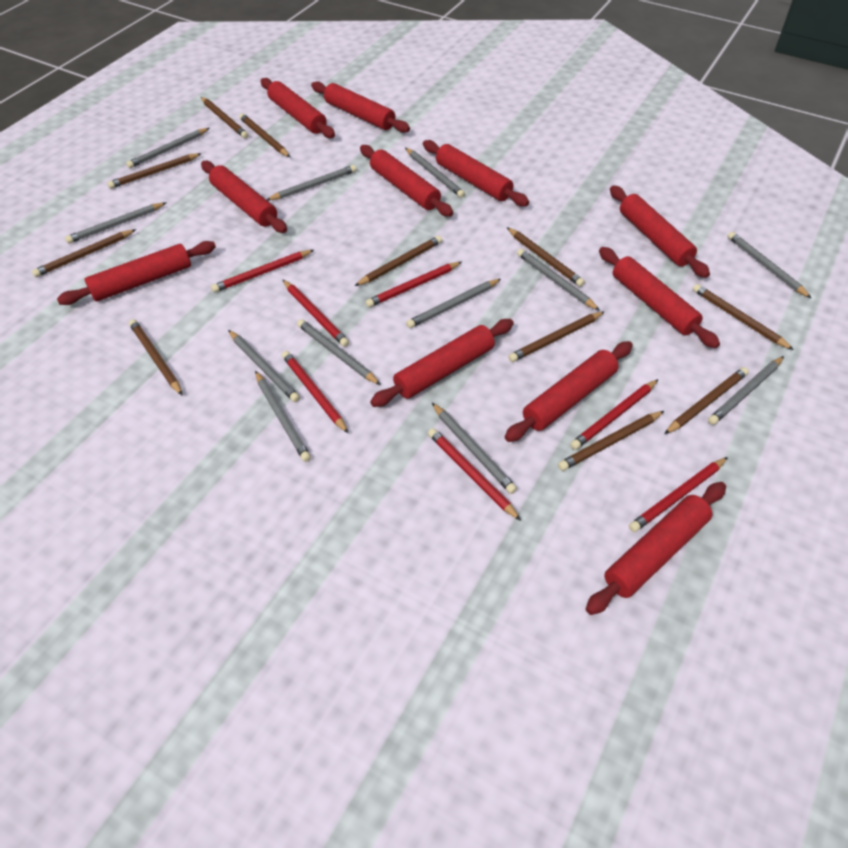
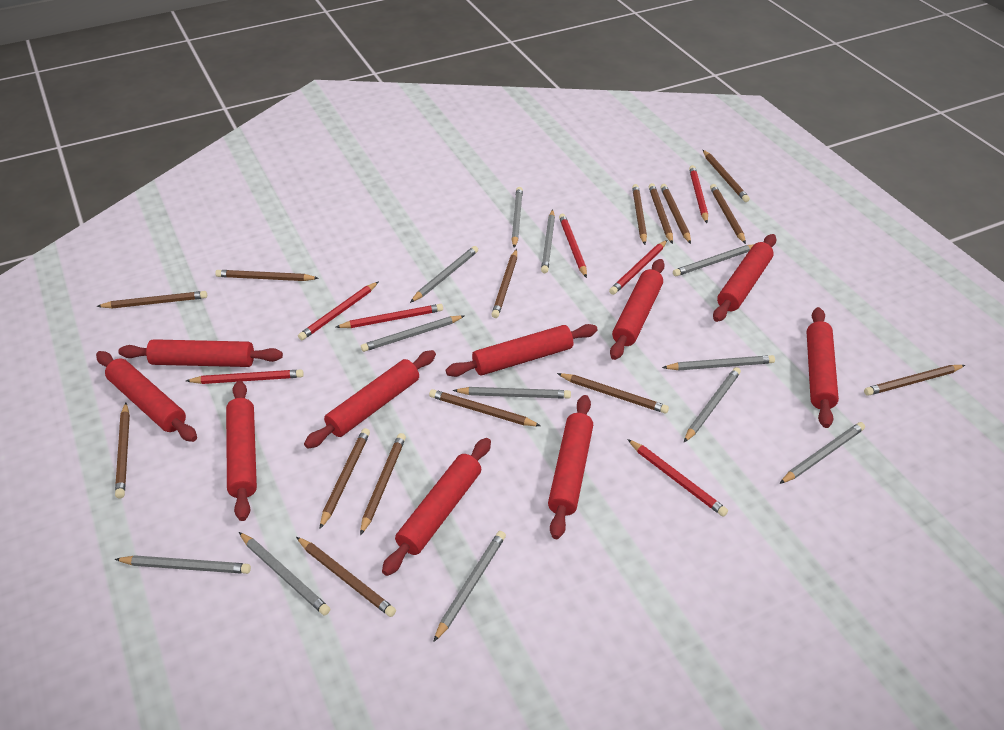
brown pencil: 11 -> 15
red rolling pin: 11 -> 10

